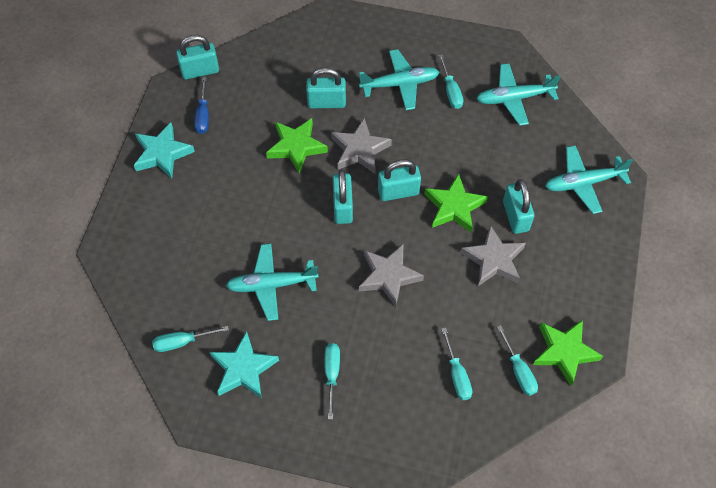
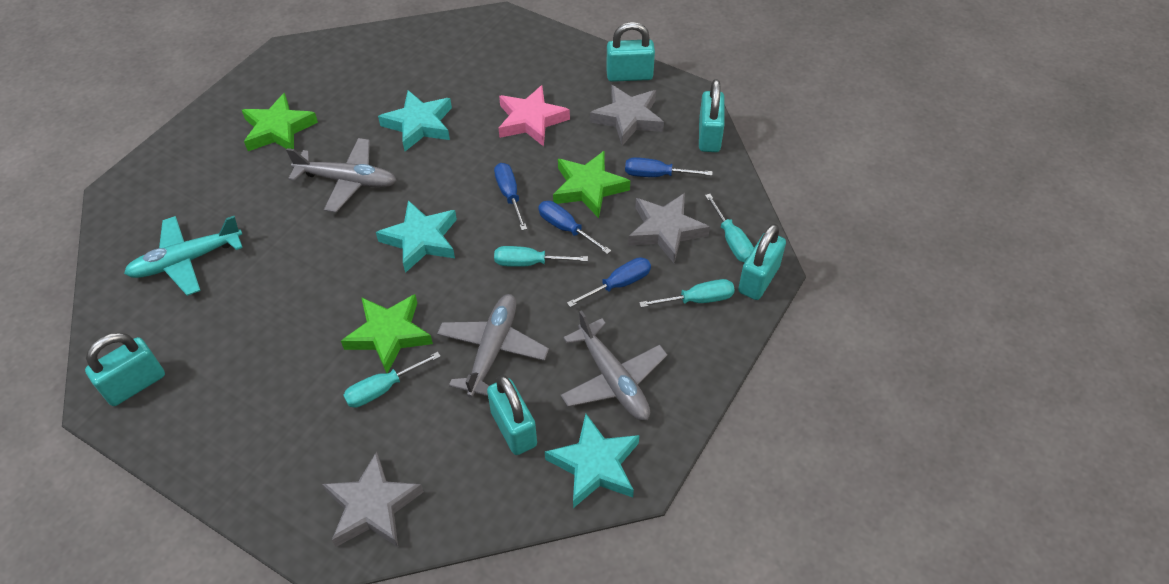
blue screwdriver: 1 -> 4
grey plane: 0 -> 3
pink star: 0 -> 1
turquoise plane: 4 -> 1
turquoise screwdriver: 5 -> 4
turquoise star: 2 -> 3

